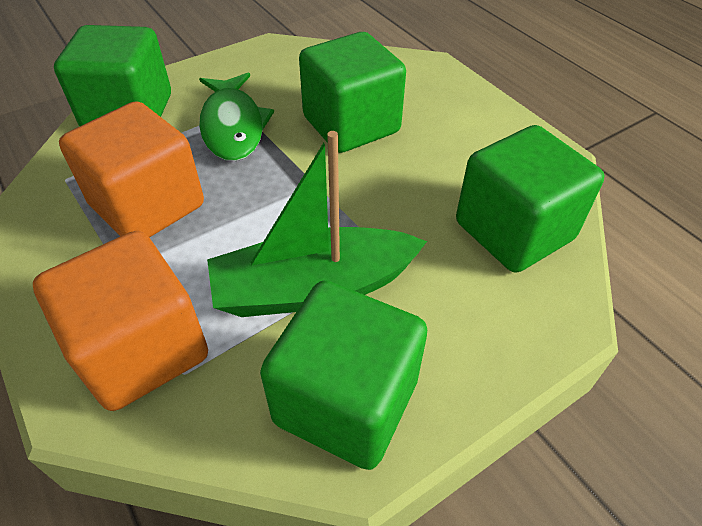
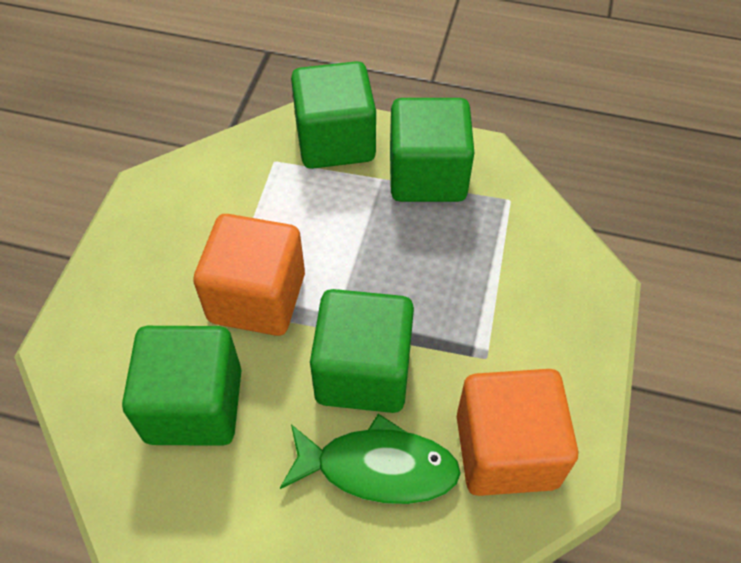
green boat: 1 -> 0

